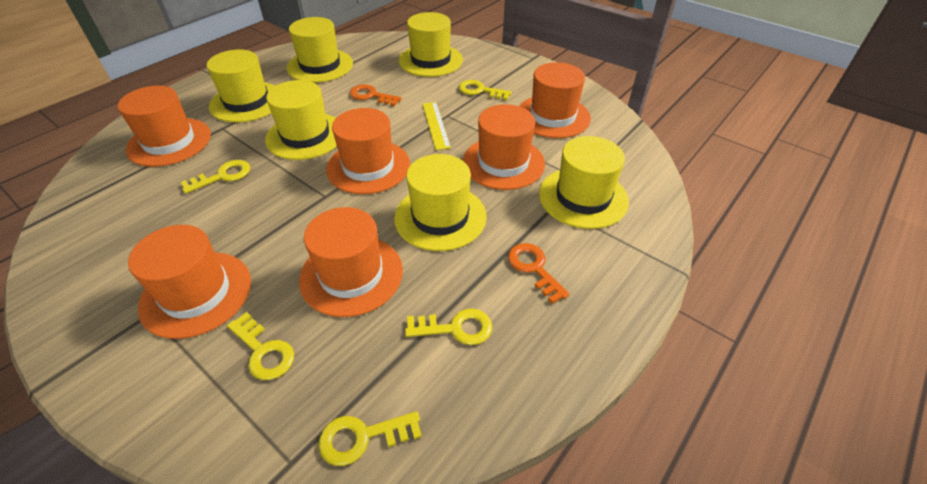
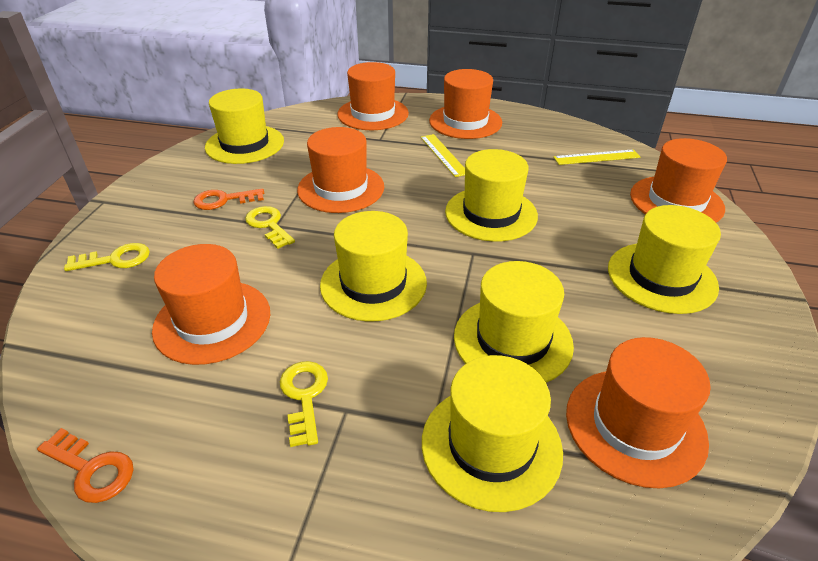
yellow key: 5 -> 3
yellow ruler: 1 -> 2

